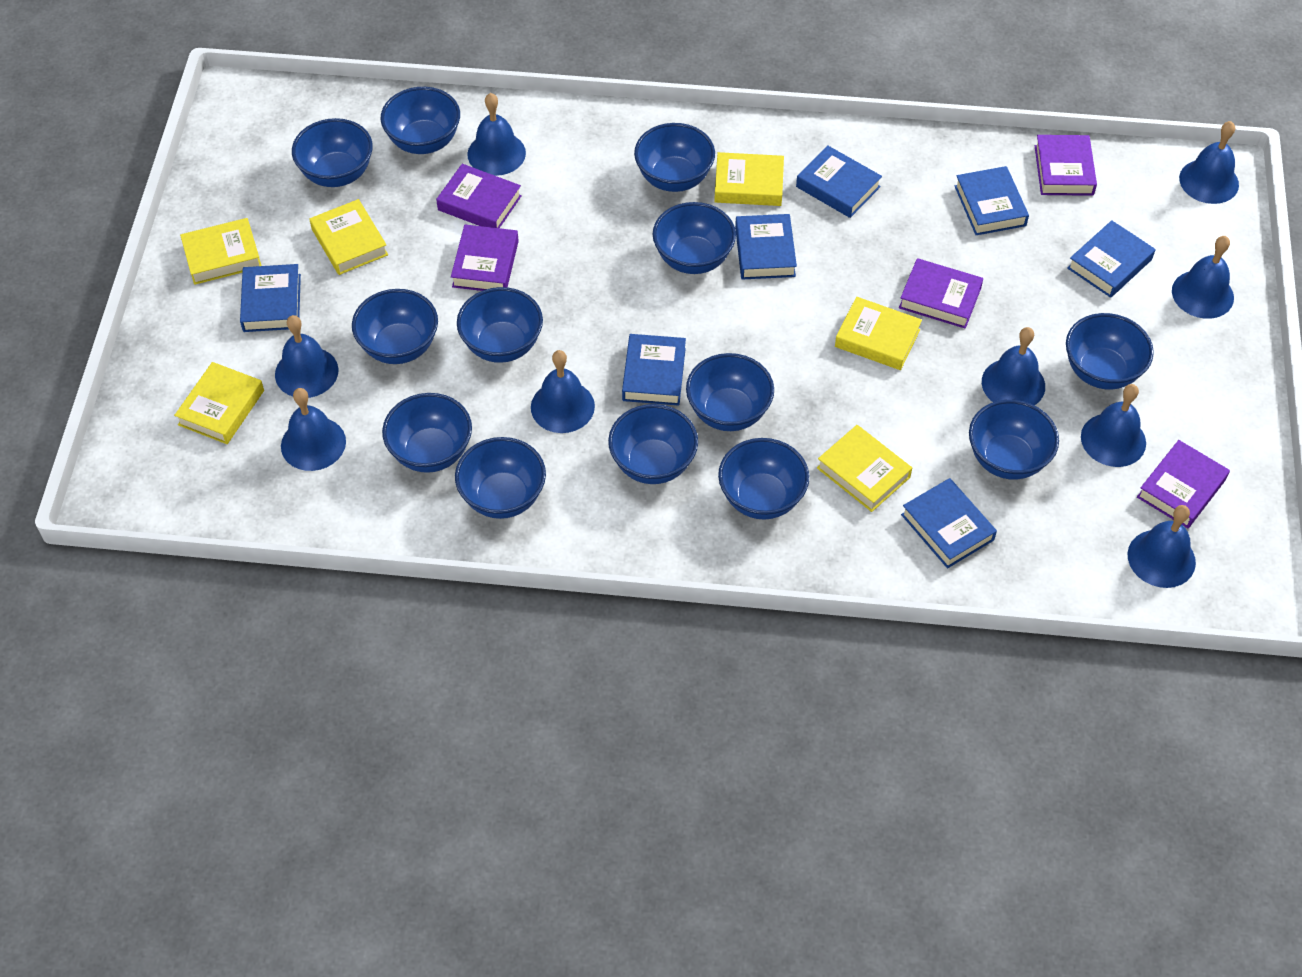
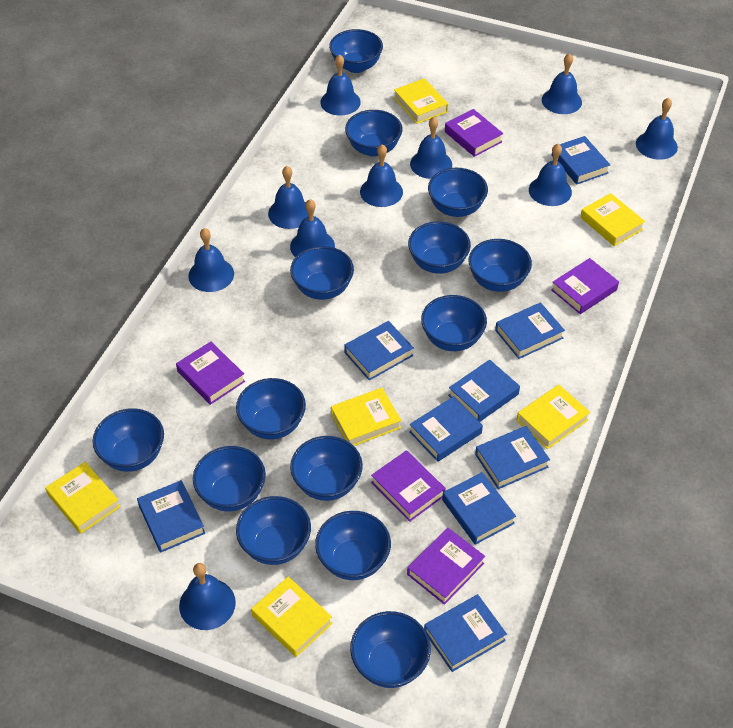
blue bell: 9 -> 10
blue book: 7 -> 9
blue bowl: 13 -> 14

